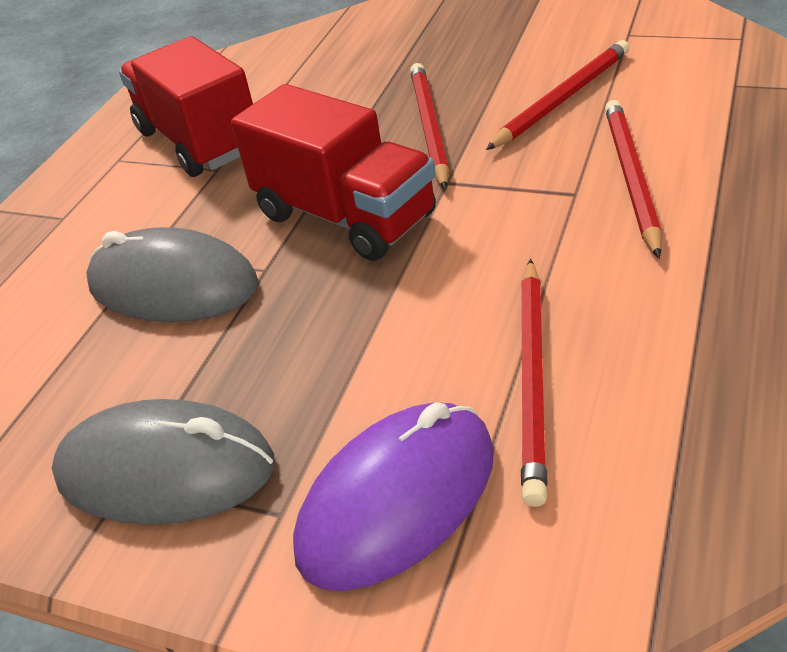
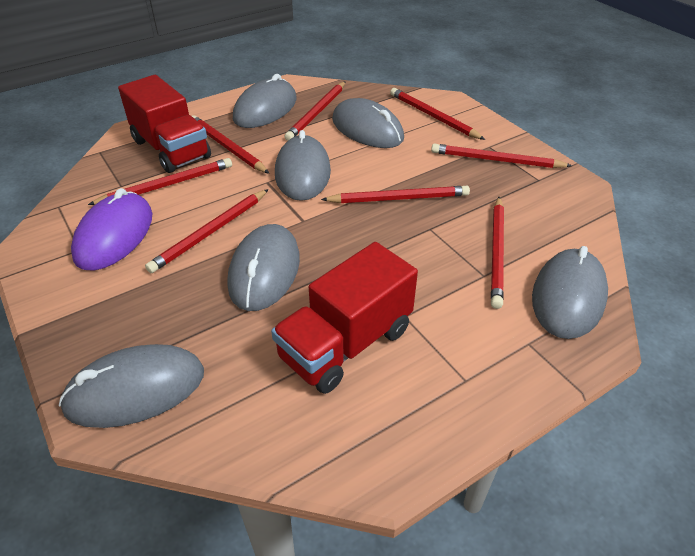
grey mouse: 2 -> 6
red pencil: 4 -> 8

